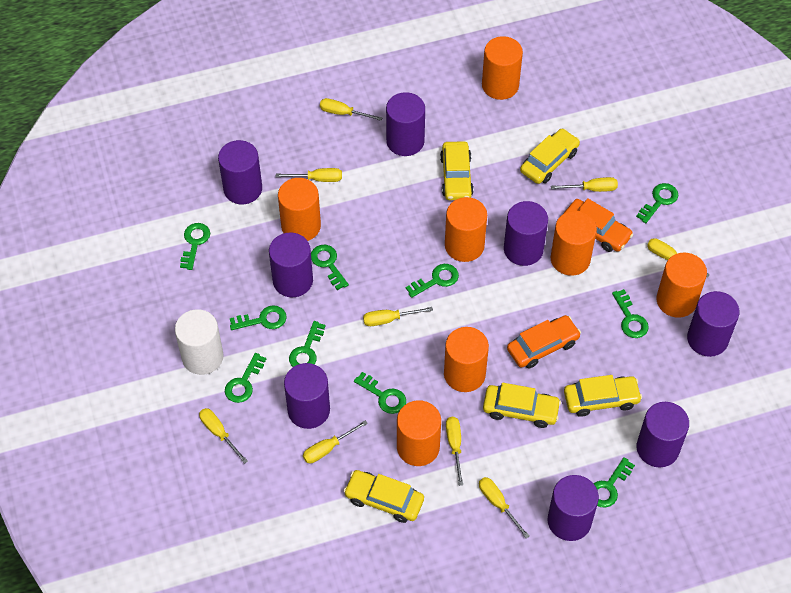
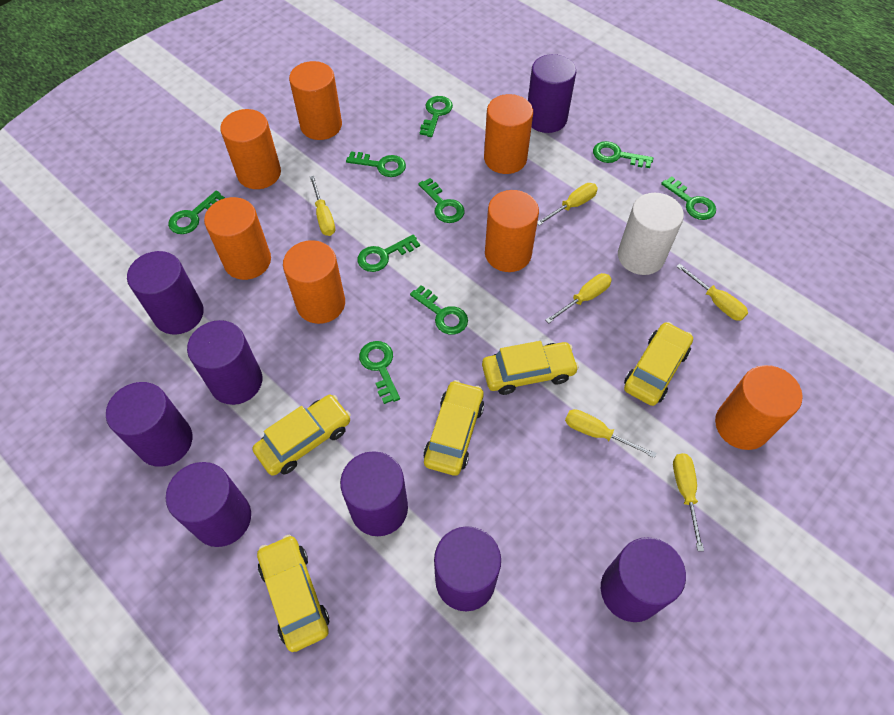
green key: 10 -> 9
orange car: 2 -> 0
yellow screwdriver: 9 -> 6

